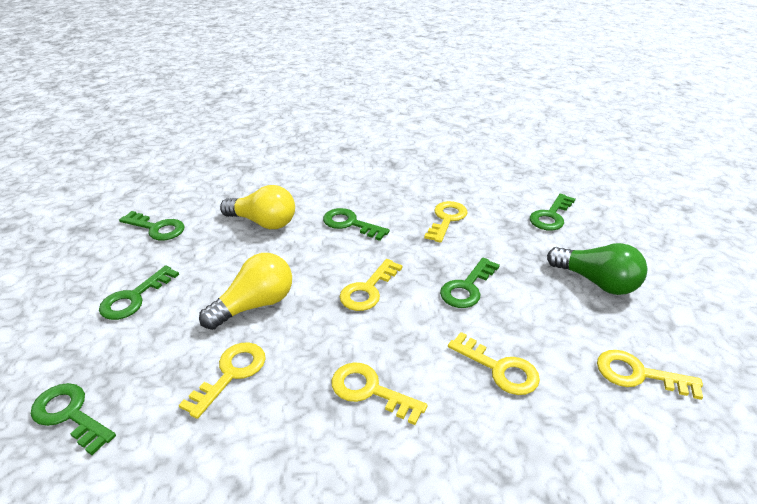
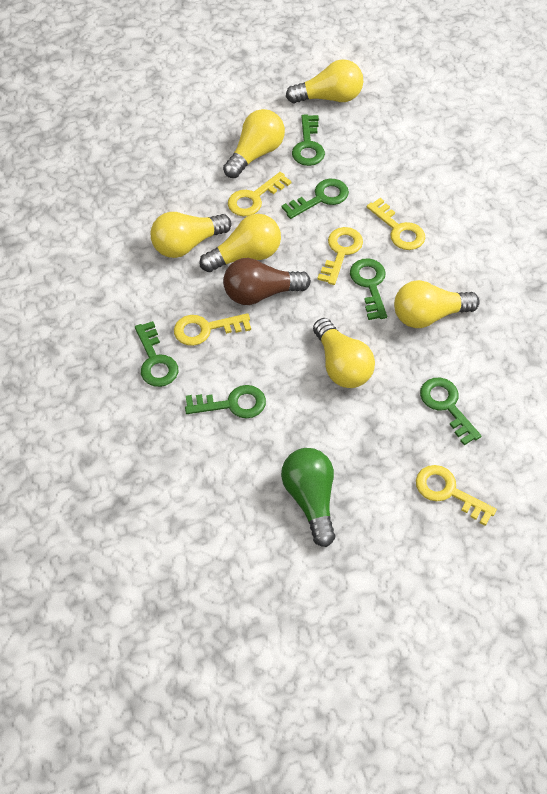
brown light bulb: 0 -> 1
yellow key: 6 -> 5
yellow light bulb: 2 -> 6

